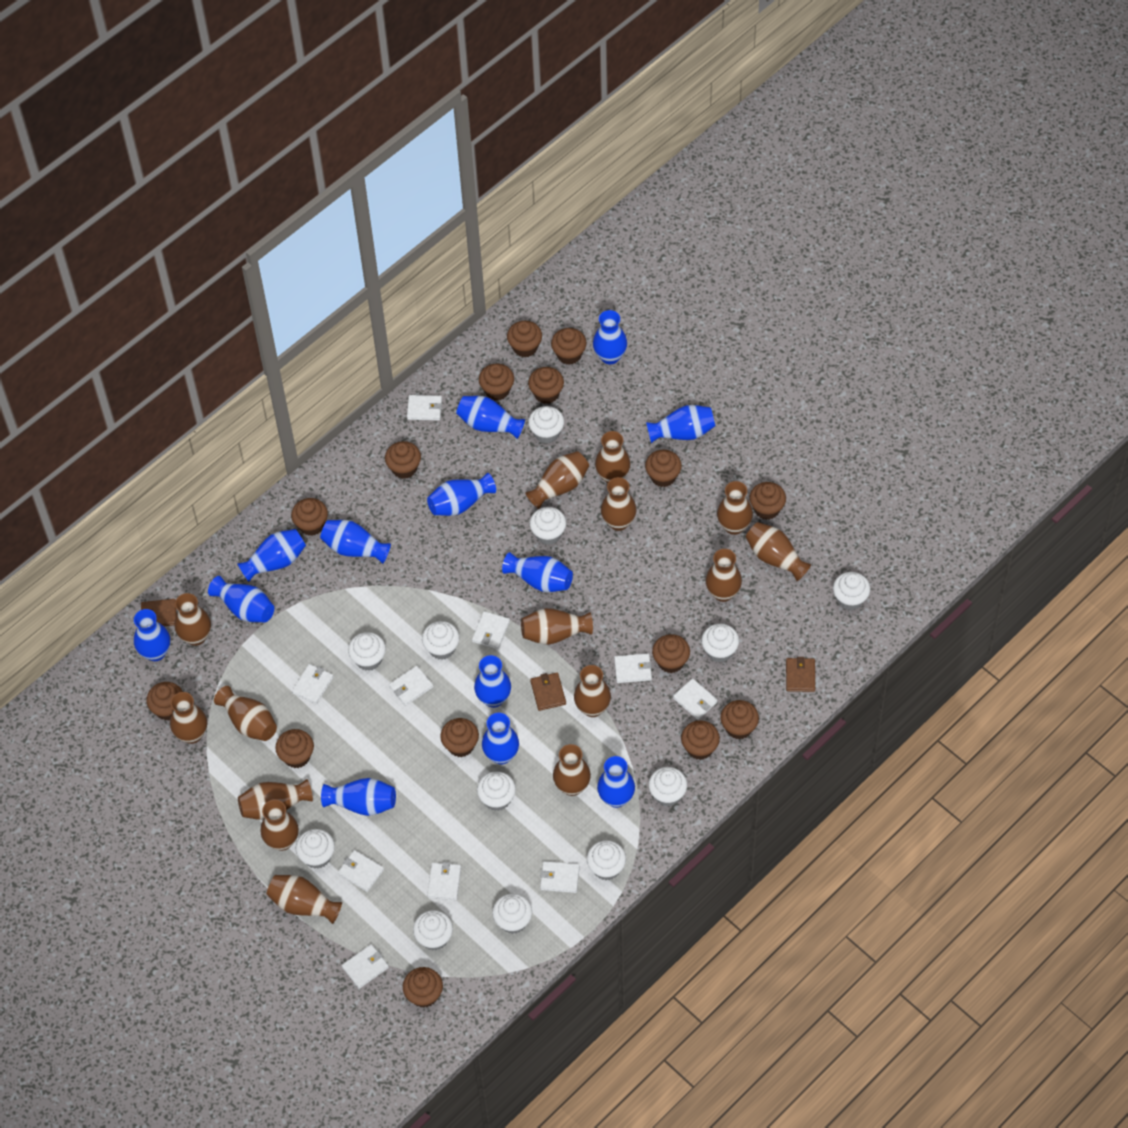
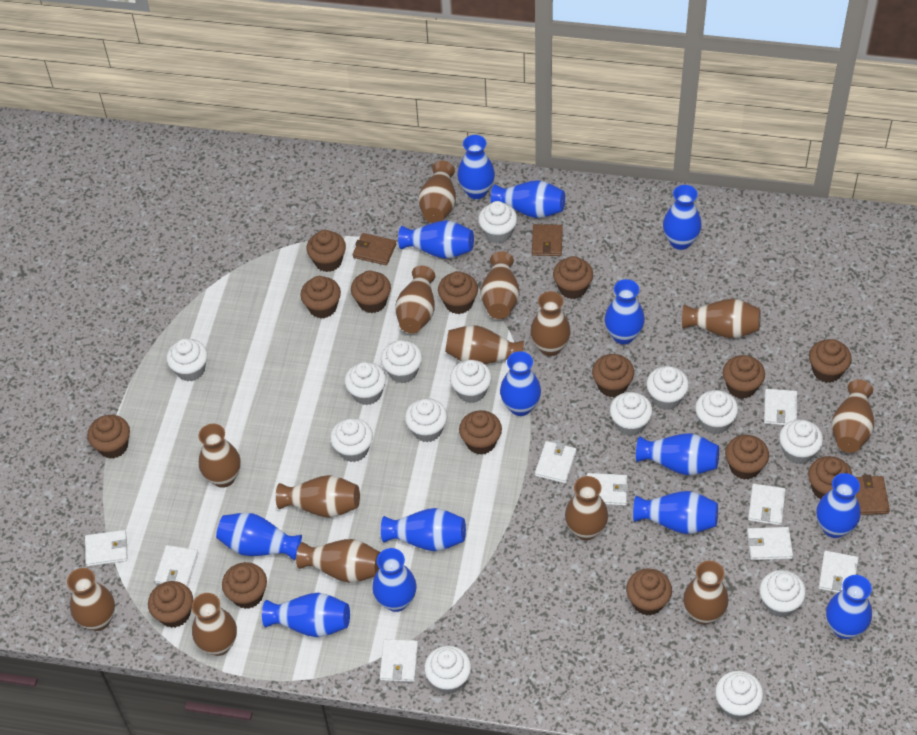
blue vase: 13 -> 14
brown vase: 15 -> 14
white cupcake: 12 -> 14
white wallet: 10 -> 9

